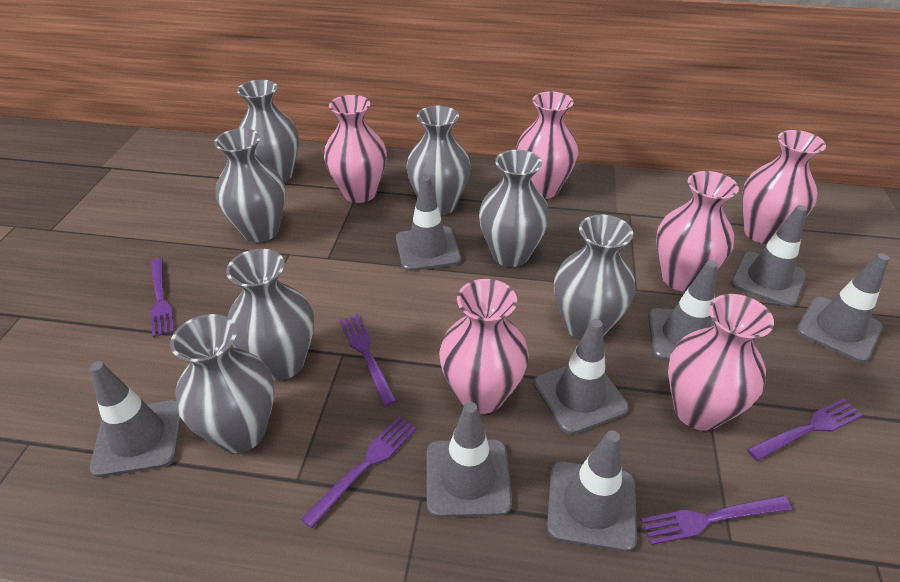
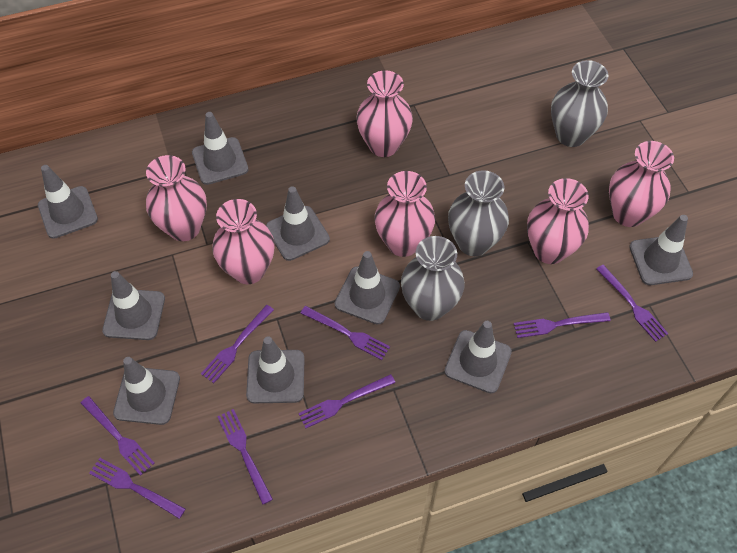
grey traffic cone: 8 -> 9
grey vase: 7 -> 3
purple fork: 5 -> 8

